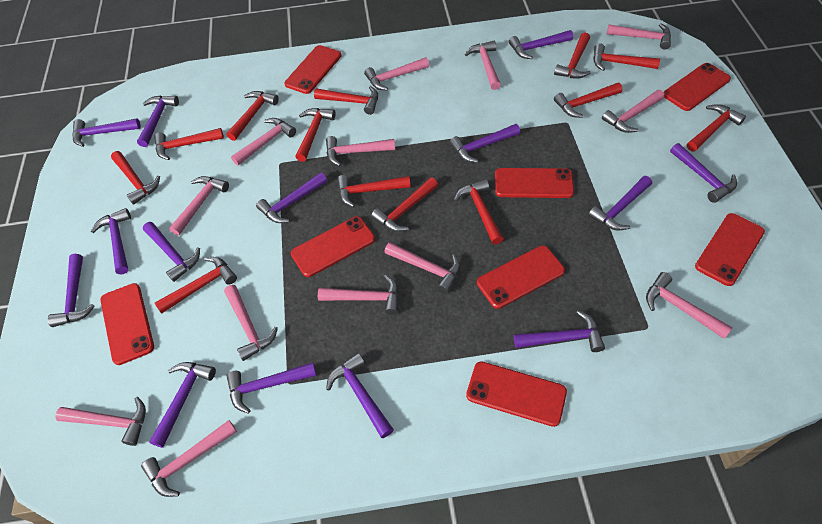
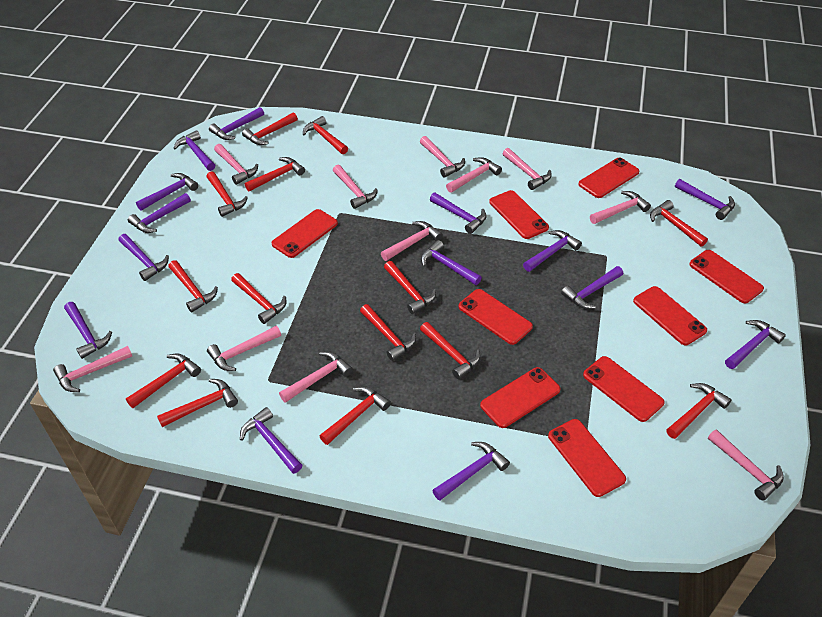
pink hammer: 13 -> 11
red hammer: 13 -> 14
red phone: 8 -> 9

